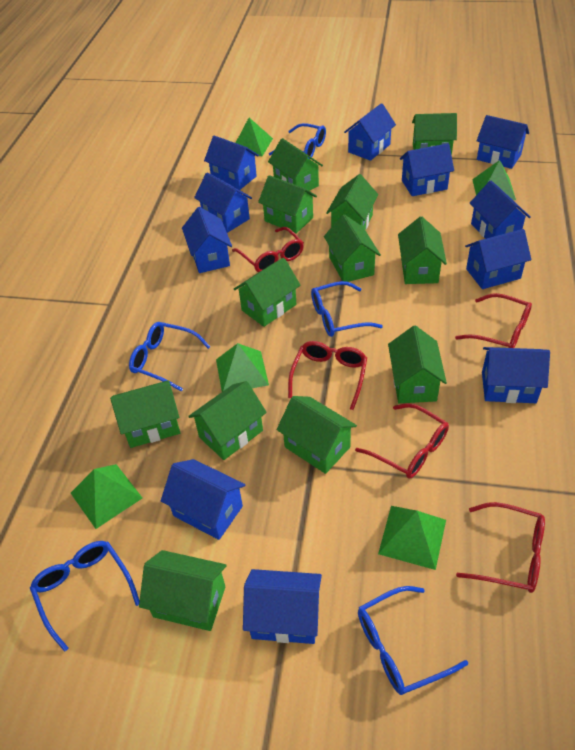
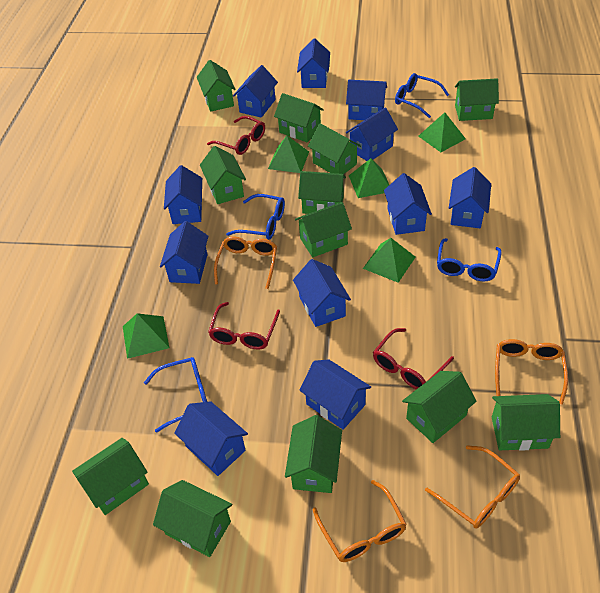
blue glasses: 5 -> 4
orange glasses: 0 -> 4
red glasses: 5 -> 3

